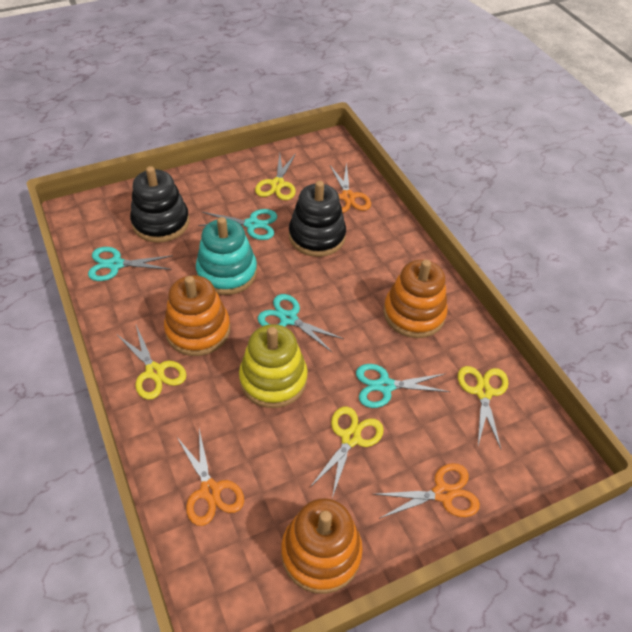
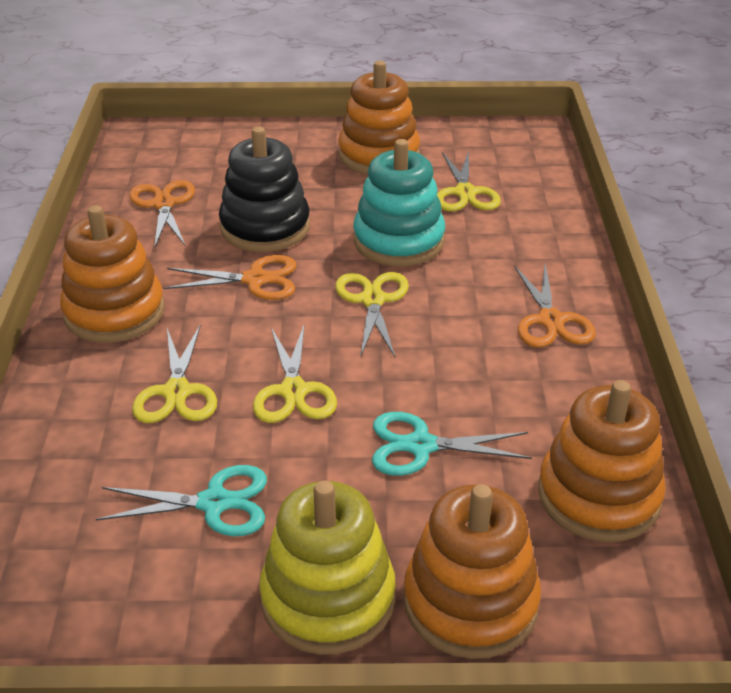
black stacking toy: 2 -> 1
orange stacking toy: 3 -> 4
turquoise scissors: 4 -> 2

